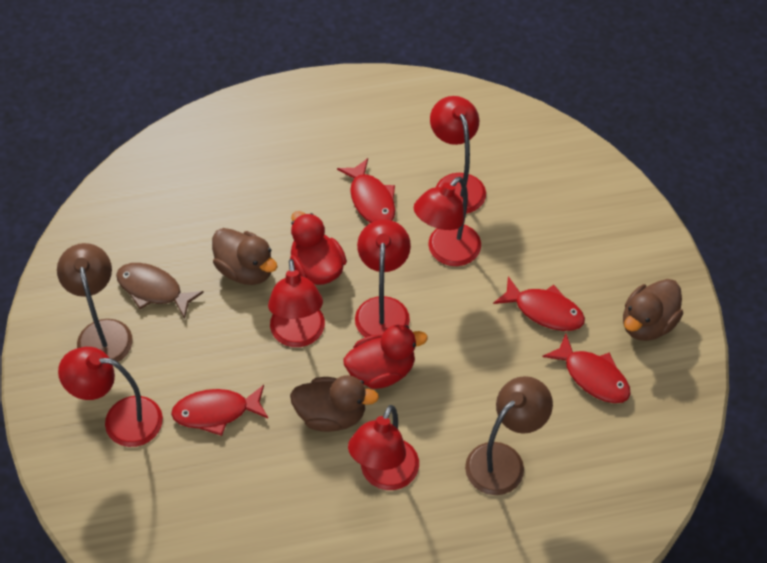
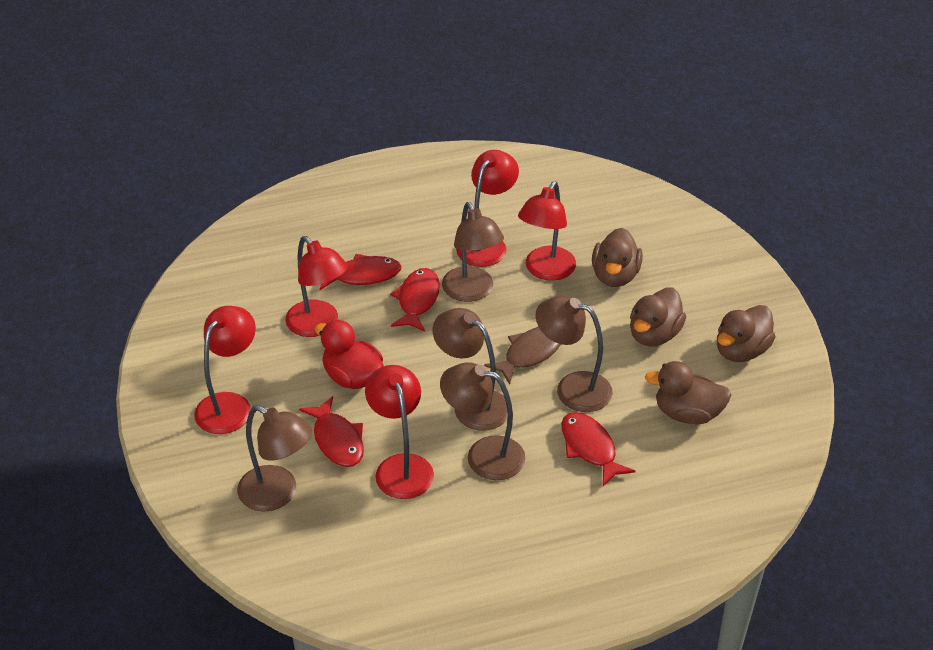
brown duck: 3 -> 4
brown lamp: 2 -> 5
red duck: 2 -> 1
red lamp: 6 -> 5

